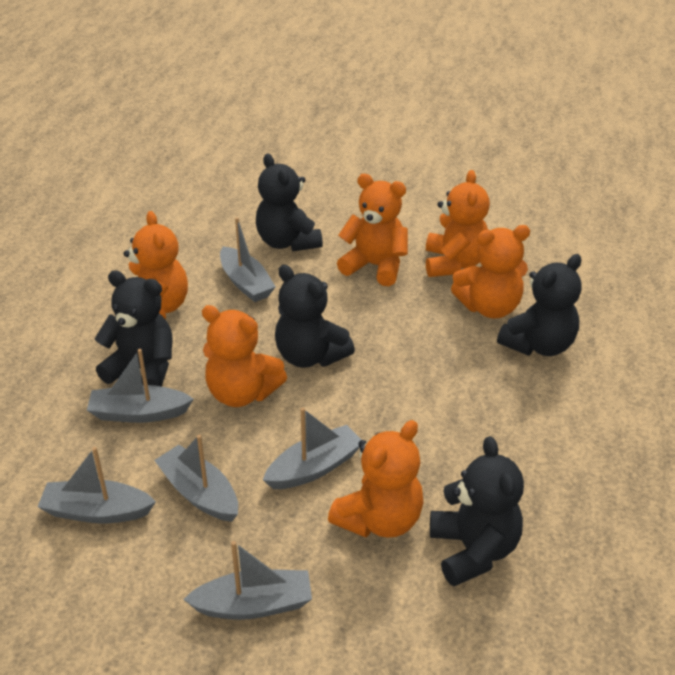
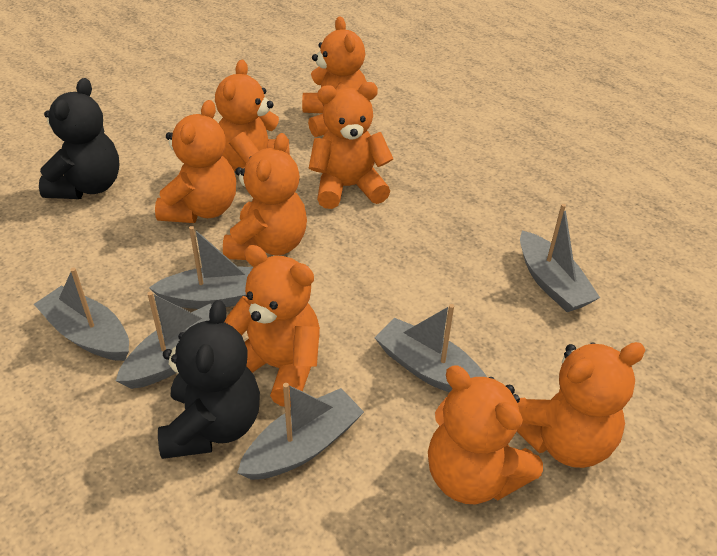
black teddy bear: 5 -> 2
orange teddy bear: 6 -> 8

